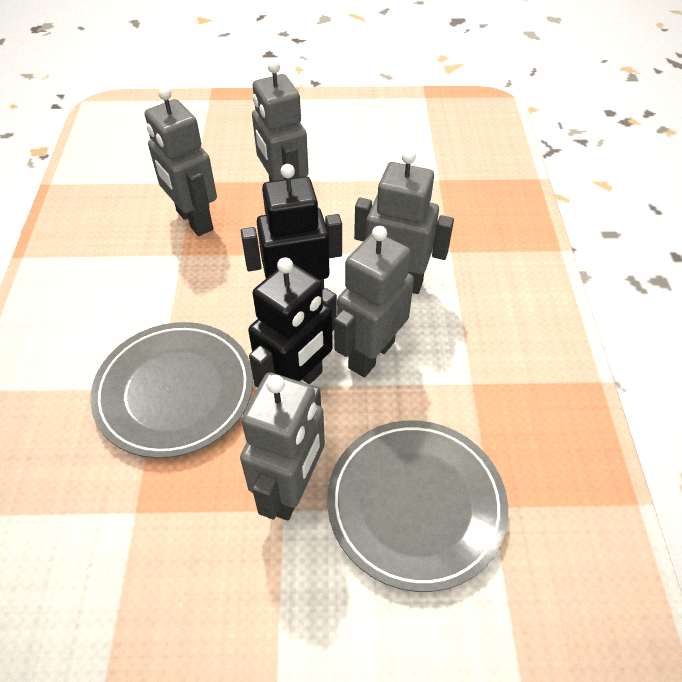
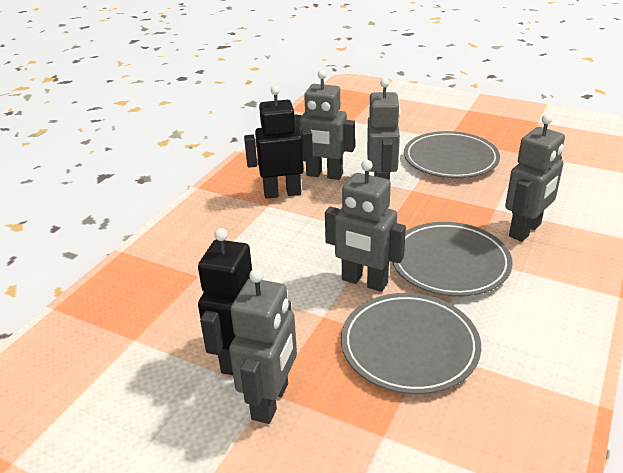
grey plate: 2 -> 3

